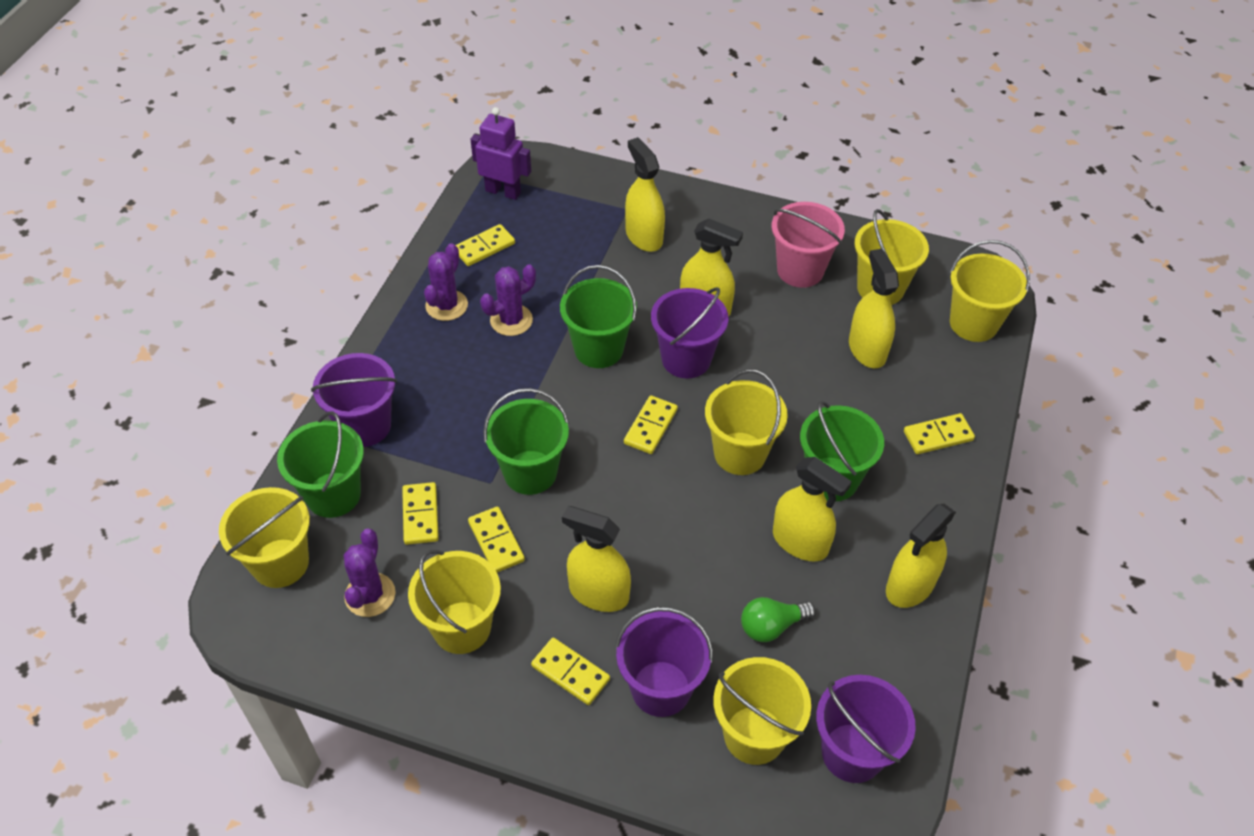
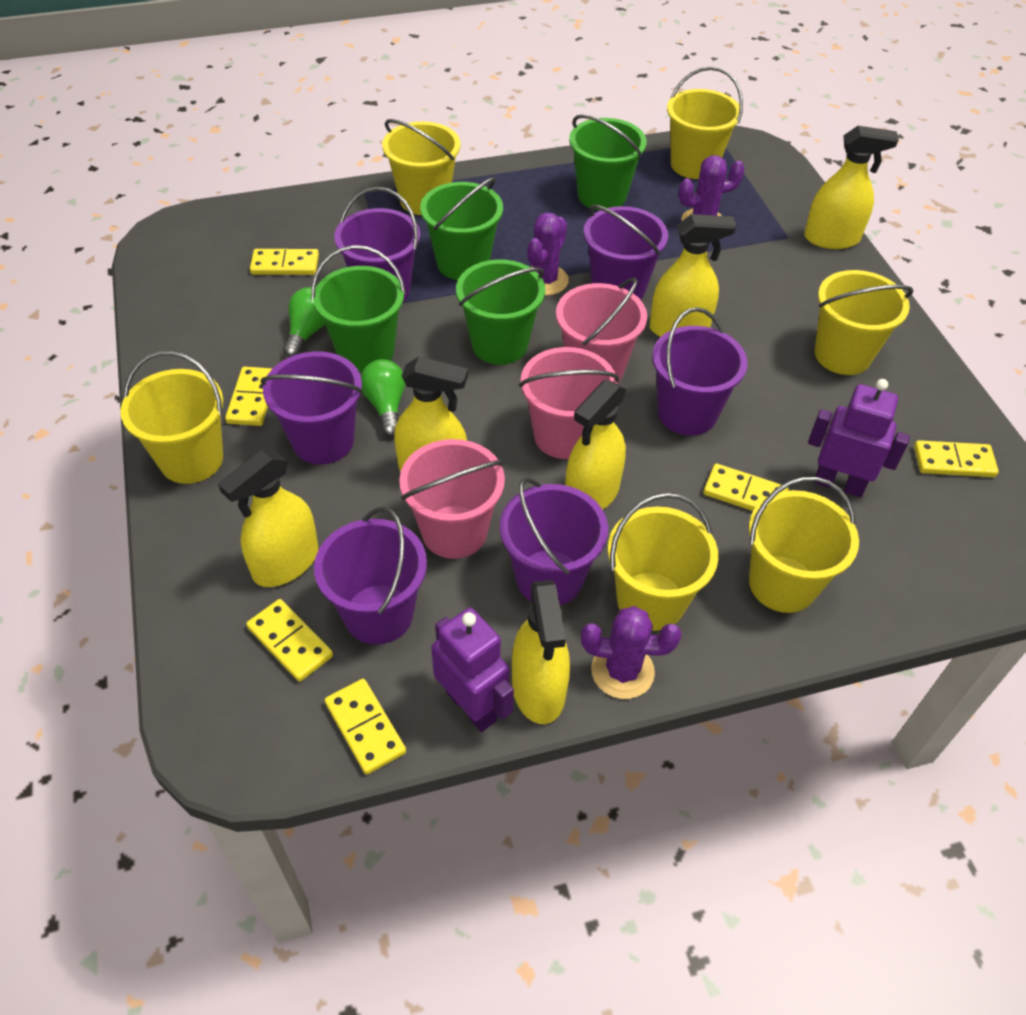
green light bulb: 1 -> 2
pink bucket: 1 -> 3
purple bucket: 4 -> 6
purple robot: 1 -> 2

